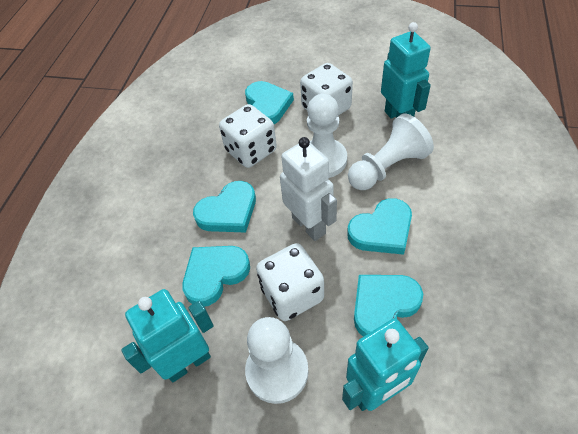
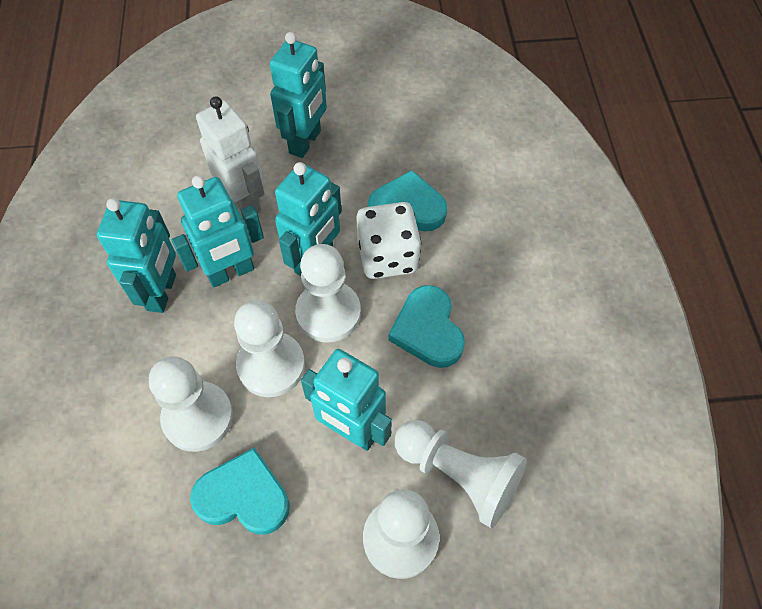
turquoise heart: 5 -> 3
turquoise robot: 3 -> 5
white dice: 3 -> 1
white pawn: 3 -> 5

